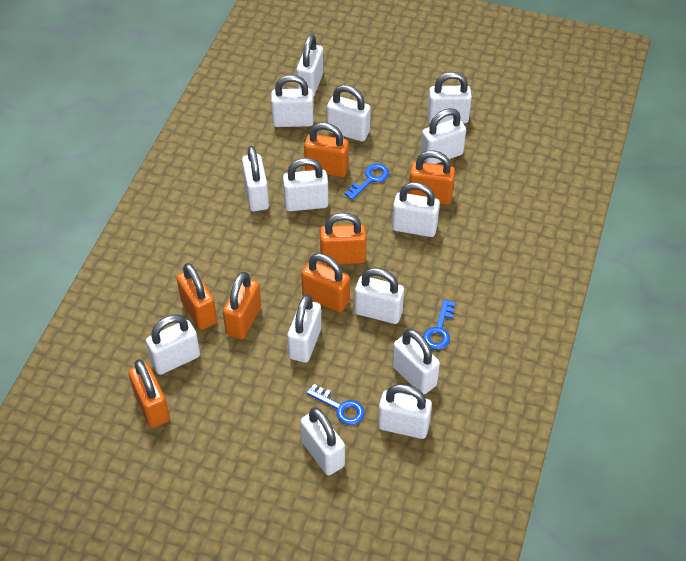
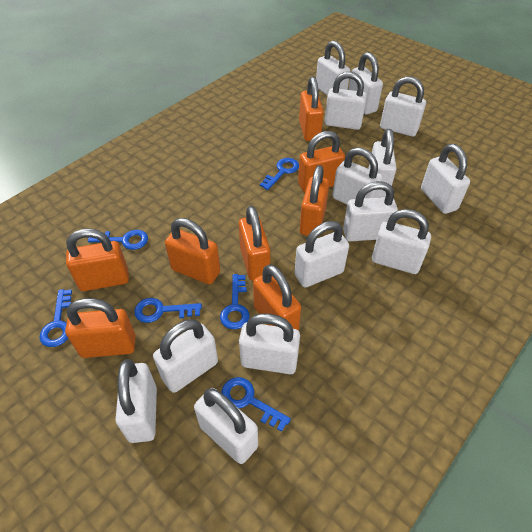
blue key: 3 -> 6
orange padlock: 7 -> 8

